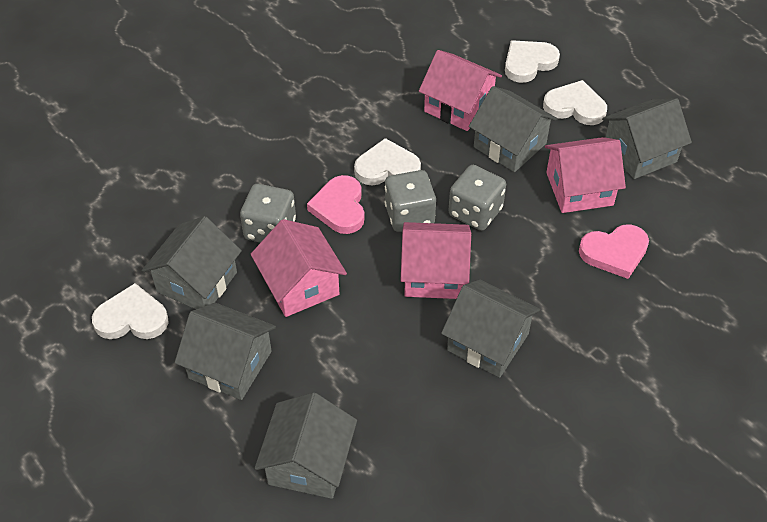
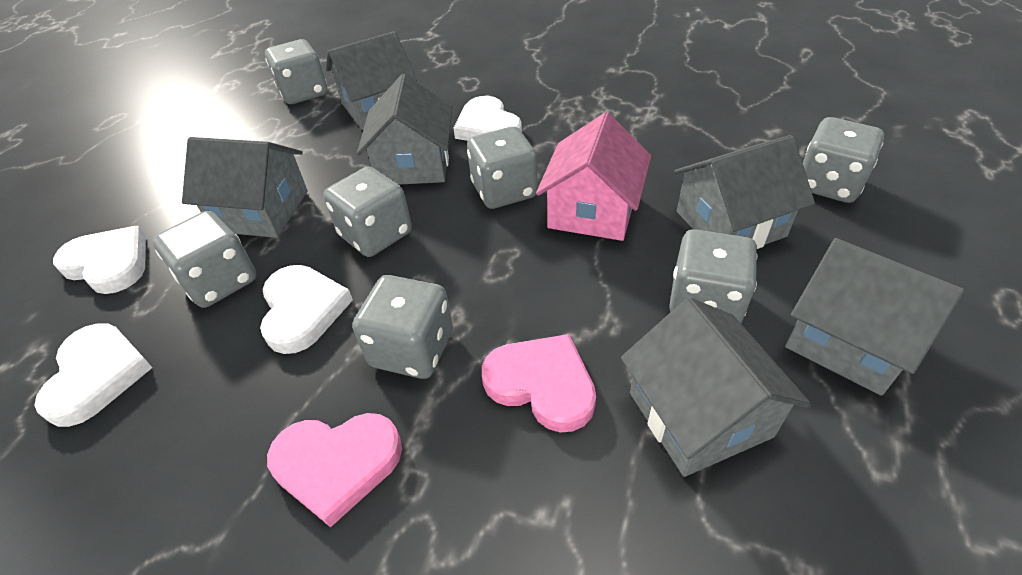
grey dice: 3 -> 7
pink house: 4 -> 1

